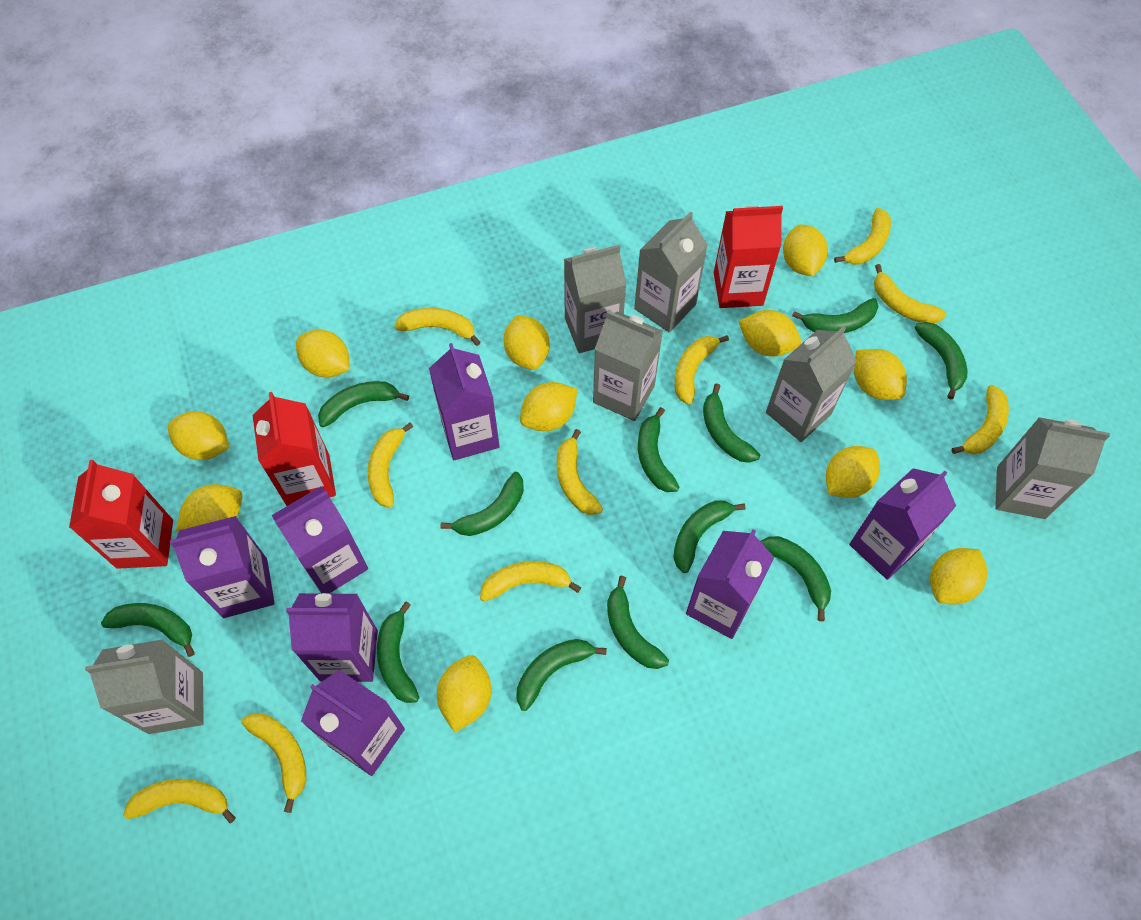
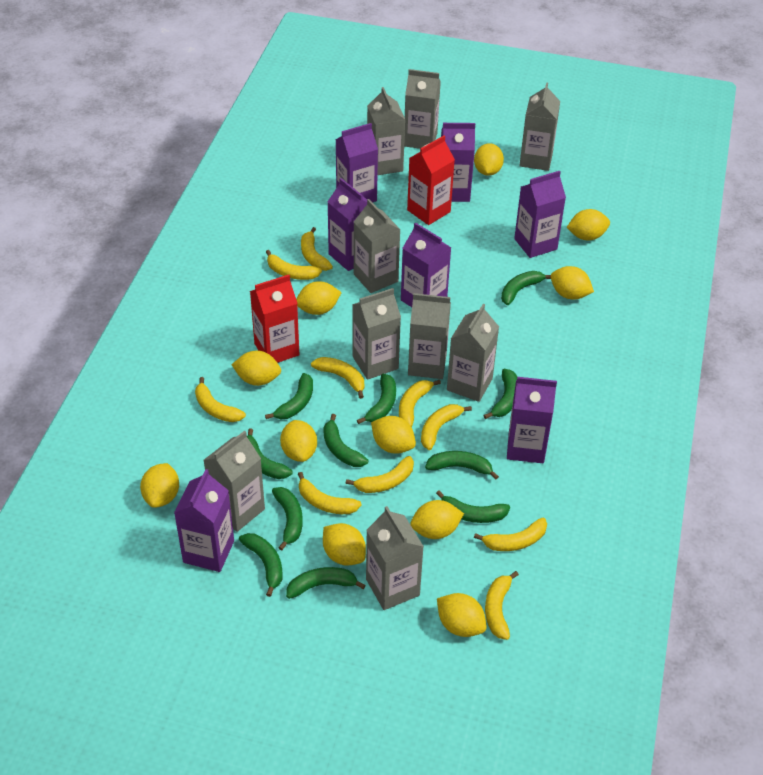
green banana: 12 -> 11
grey carton: 6 -> 9
red carton: 3 -> 2

